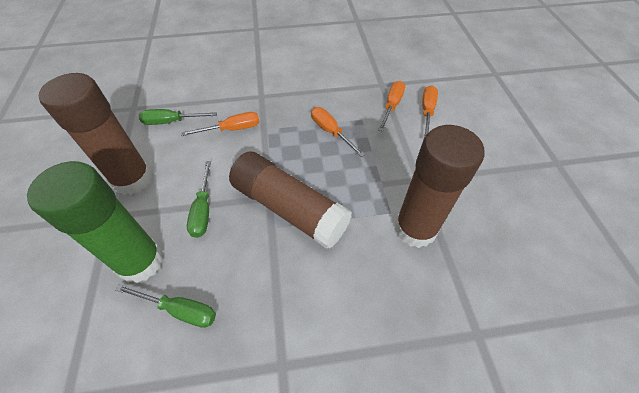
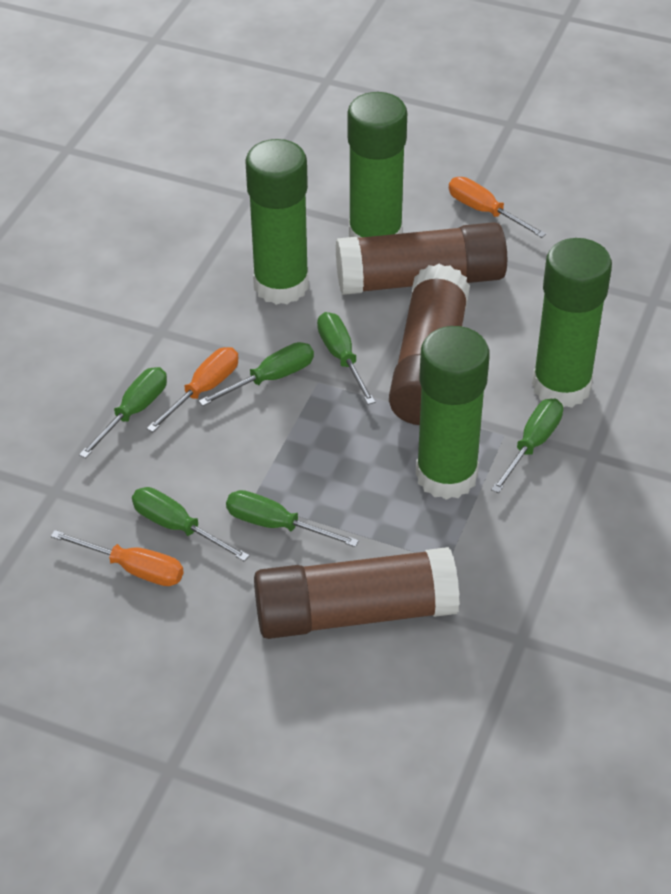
green glue stick: 1 -> 4
green screwdriver: 3 -> 6
orange screwdriver: 4 -> 3

